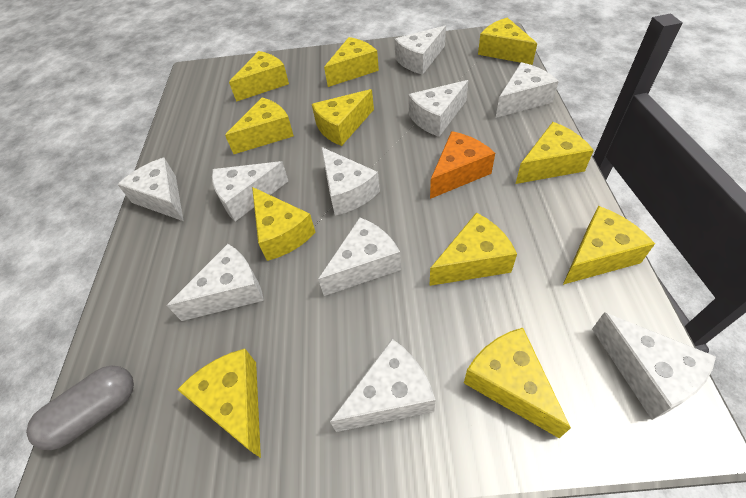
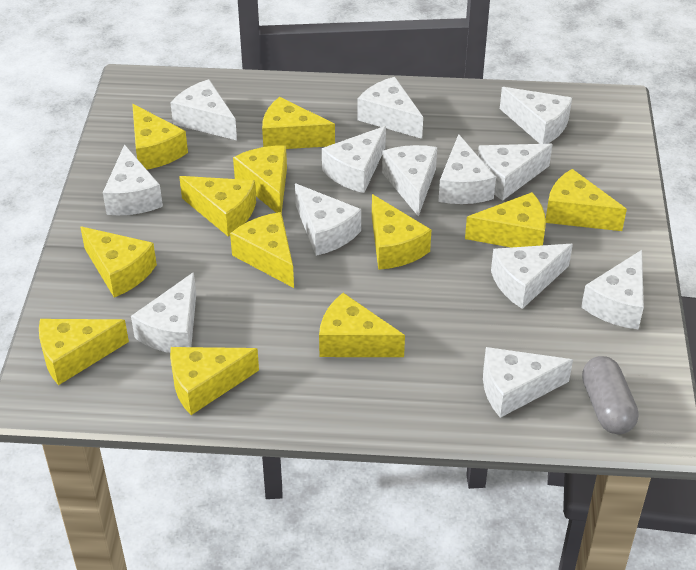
orange cheese: 1 -> 0
white cheese: 10 -> 13
yellow cheese: 11 -> 12

